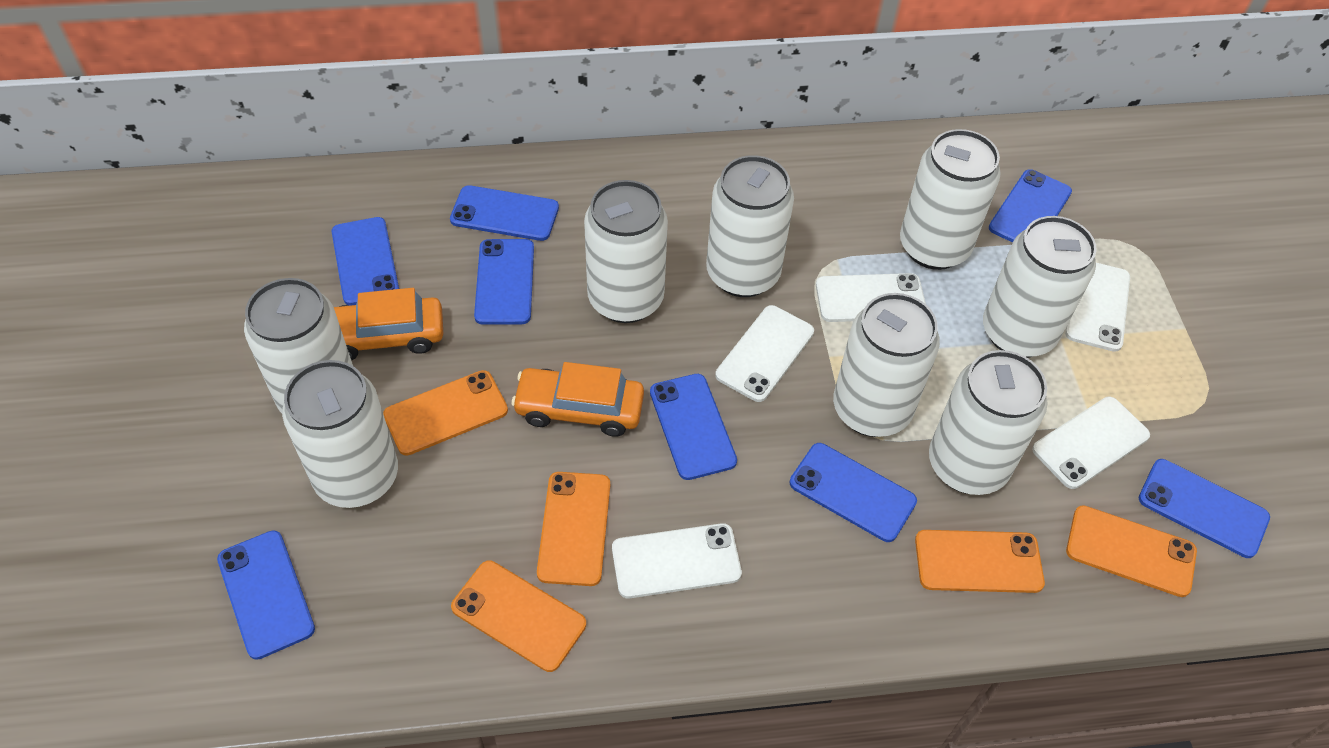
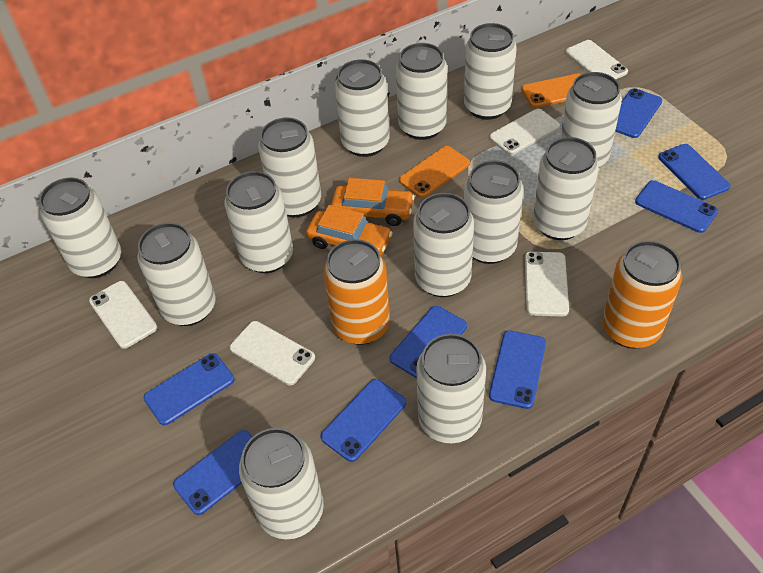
orange can: 0 -> 2
orange phone: 5 -> 2
white can: 8 -> 13

